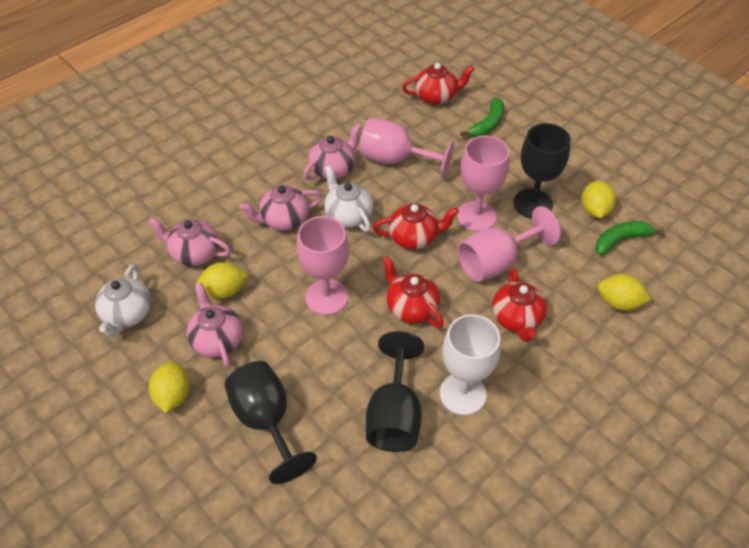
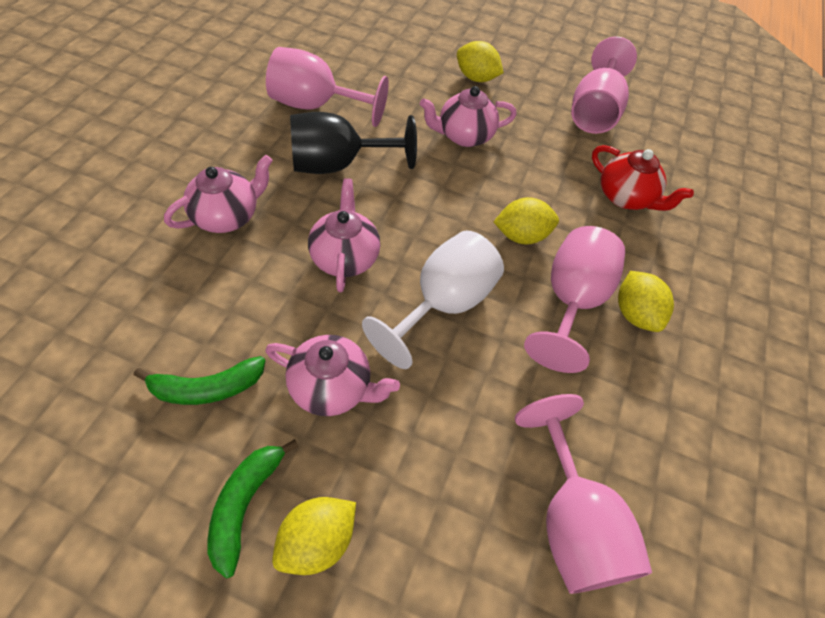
black goblet: 3 -> 1
red teapot: 4 -> 1
white teapot: 2 -> 0

